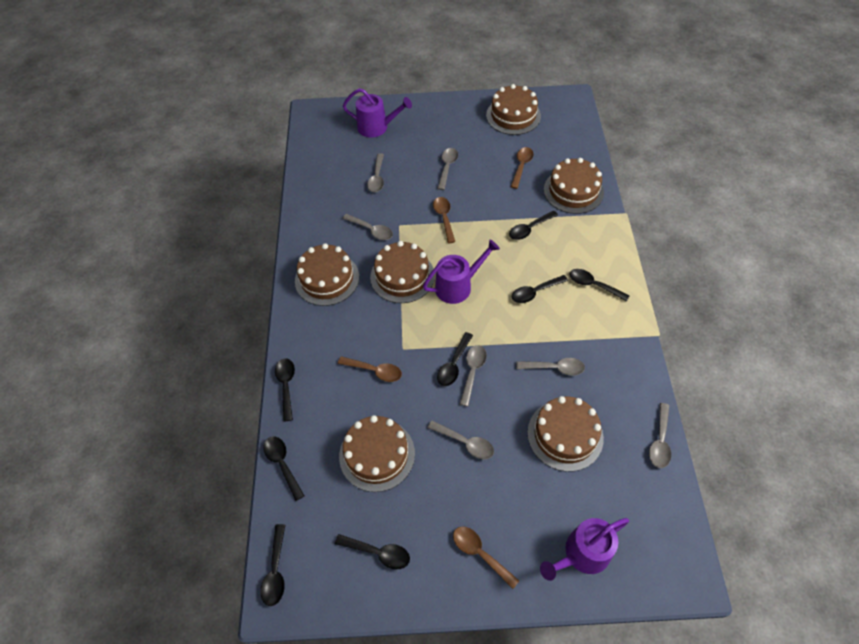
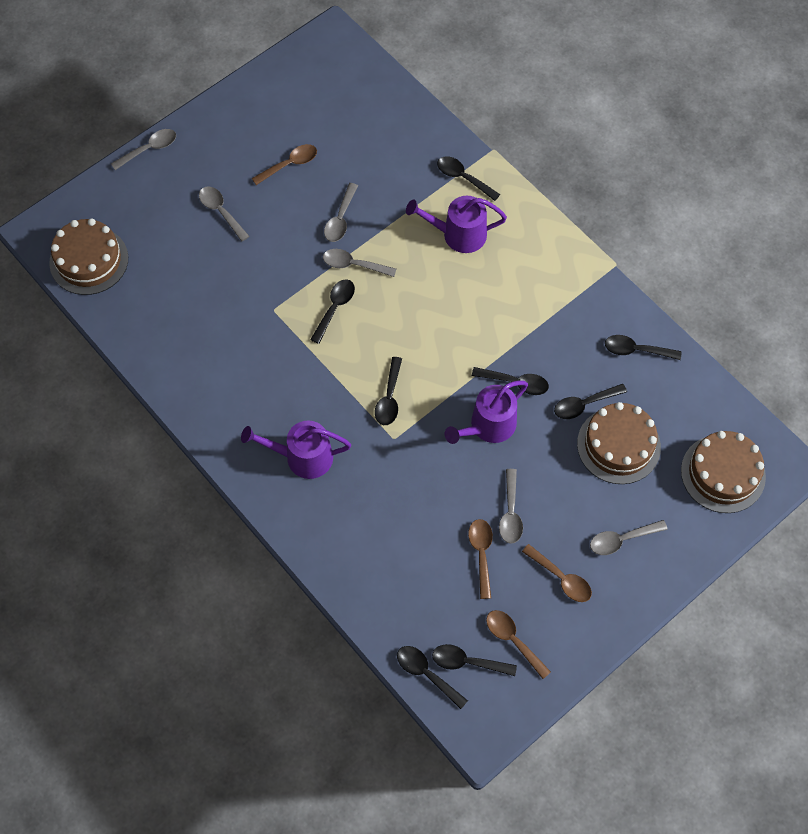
brown cake: 6 -> 3
grey spoon: 7 -> 6

